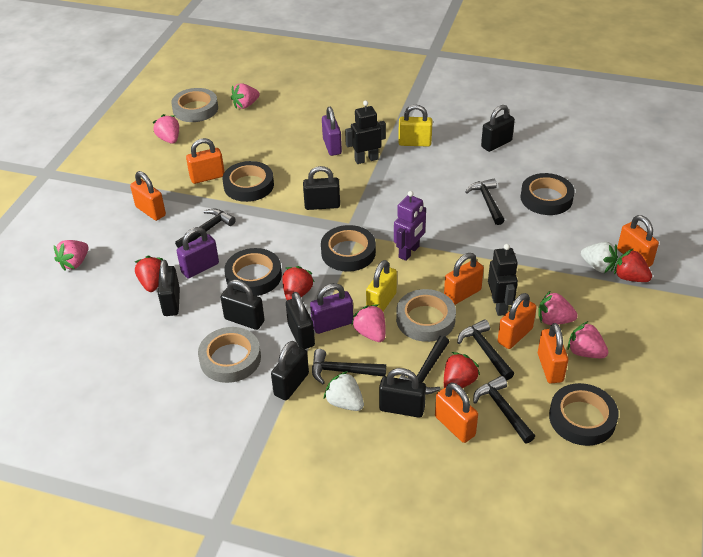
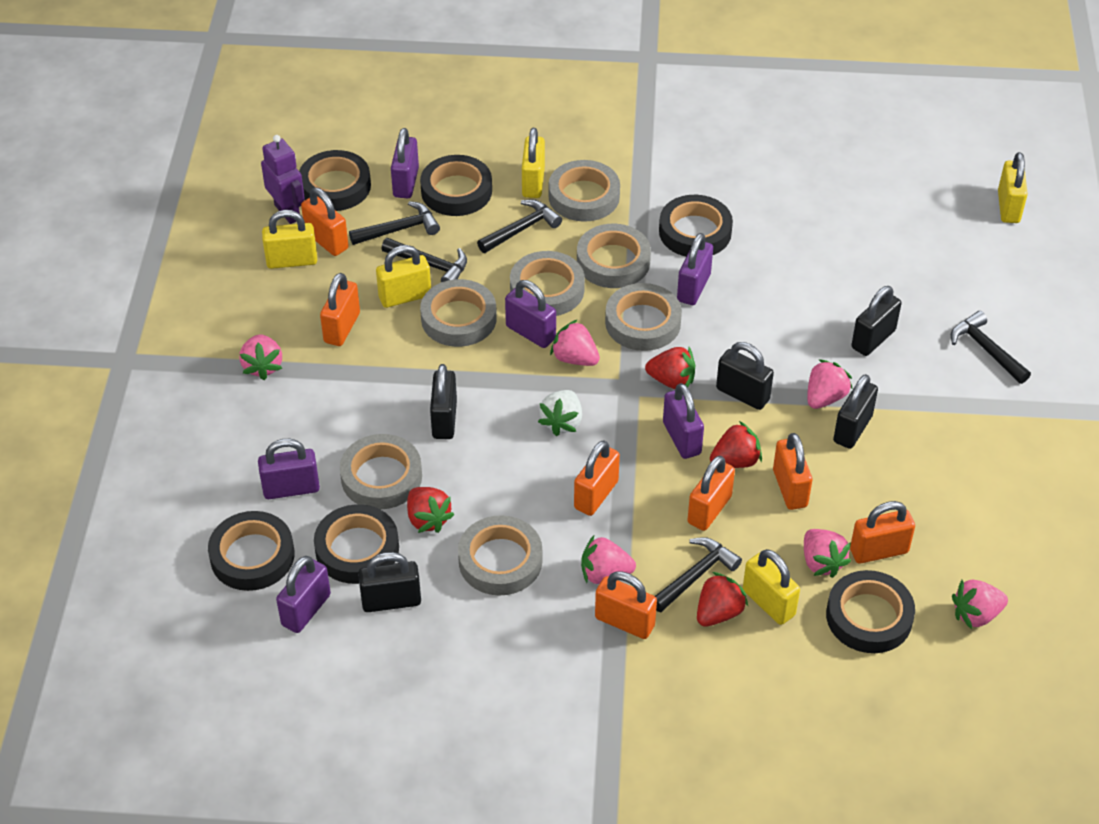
black hammer: 6 -> 5
black padlock: 7 -> 5
black robot: 2 -> 0
black tape: 5 -> 6
grey tape: 3 -> 7
purple padlock: 3 -> 6
white strawberry: 2 -> 1
yellow padlock: 2 -> 5

